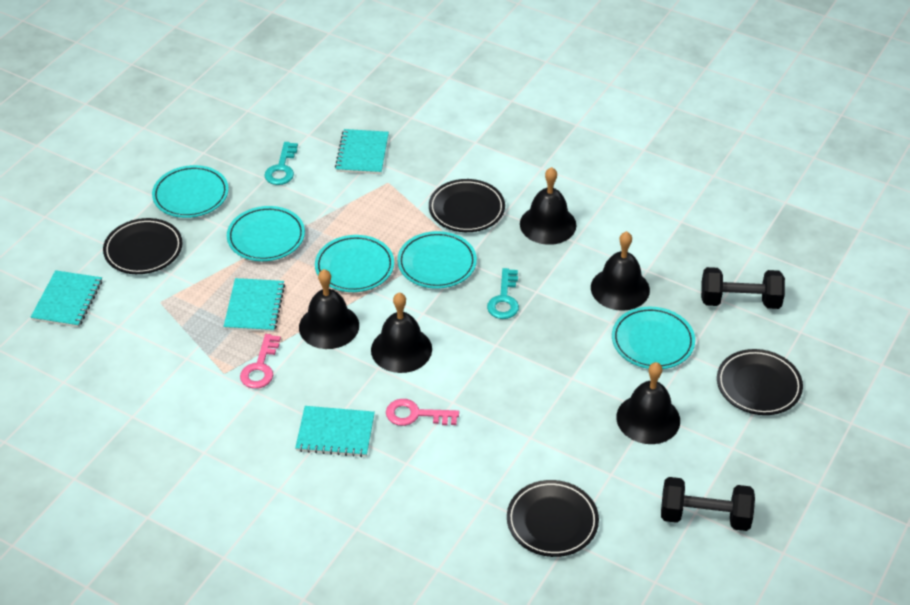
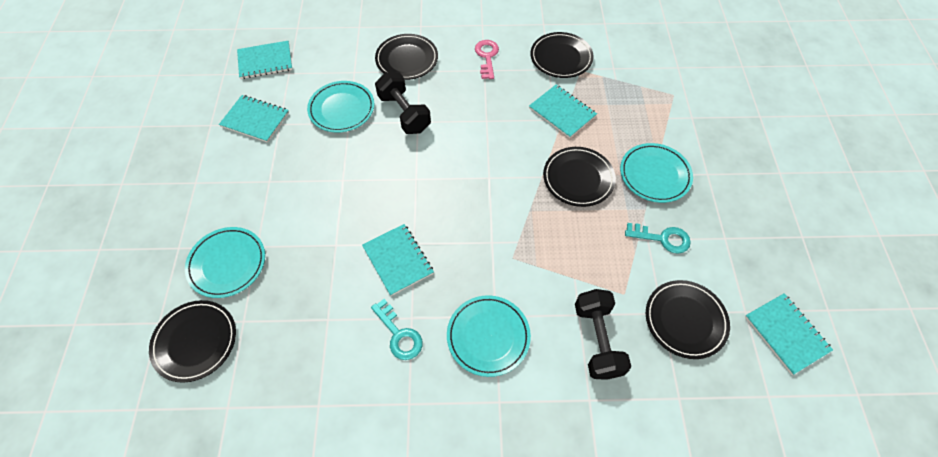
black bell: 5 -> 0
black plate: 4 -> 5
pink key: 2 -> 1
turquoise notebook: 4 -> 5
turquoise plate: 5 -> 4

